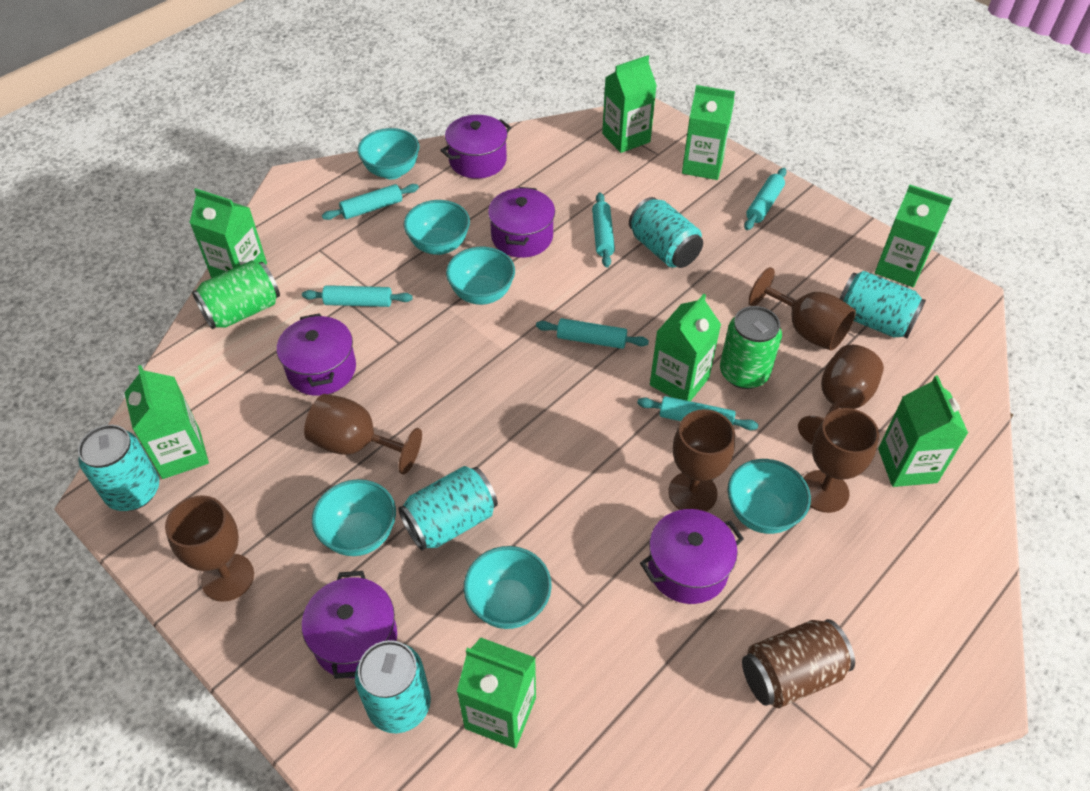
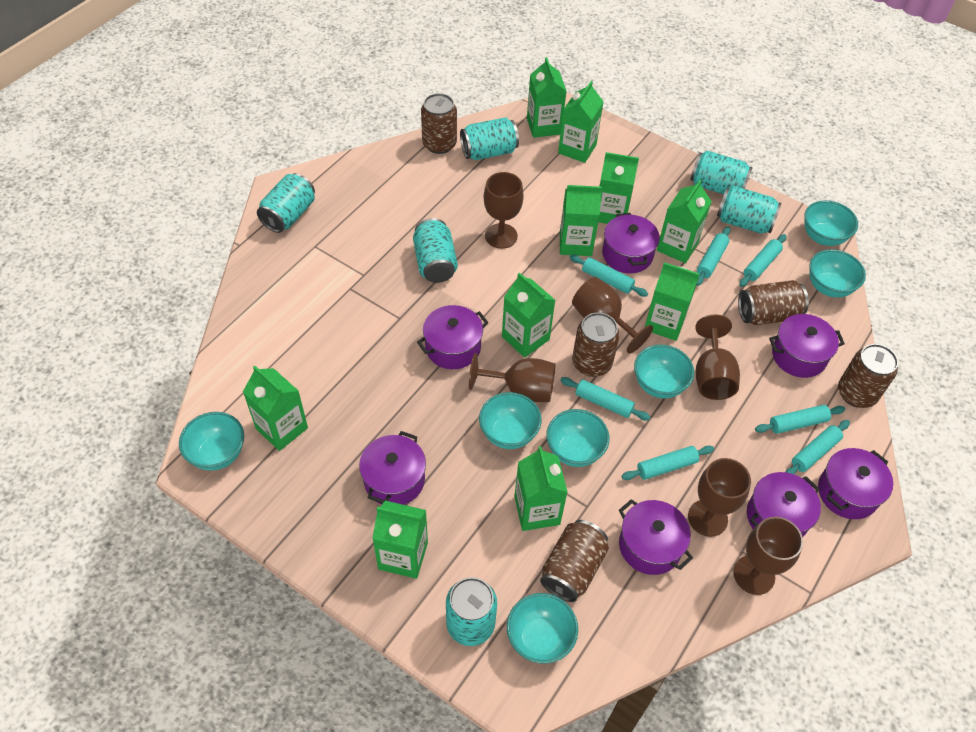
brown can: 1 -> 5
green can: 2 -> 0
green carton: 8 -> 10
purple pot: 5 -> 7
turquoise bowl: 6 -> 7
turquoise can: 5 -> 6
turquoise rolling pin: 6 -> 7

